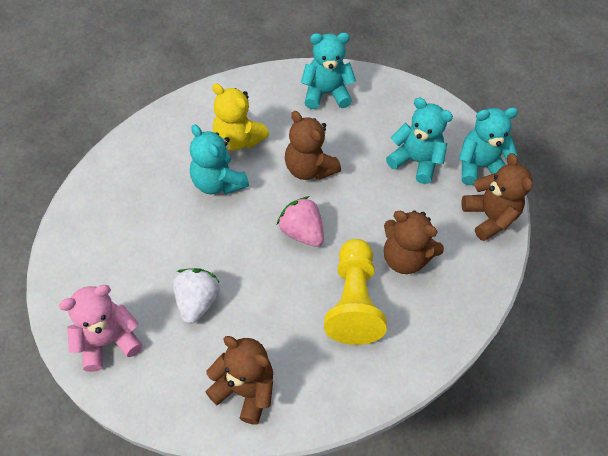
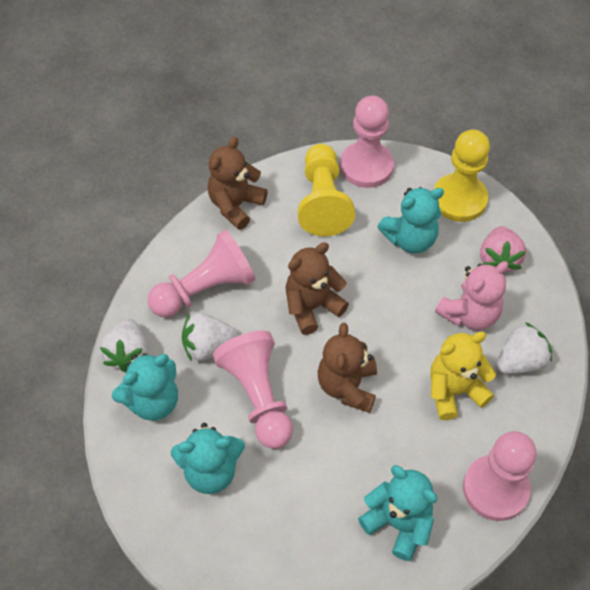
brown teddy bear: 4 -> 3
pink pawn: 0 -> 4
white strawberry: 1 -> 3
yellow pawn: 1 -> 2

